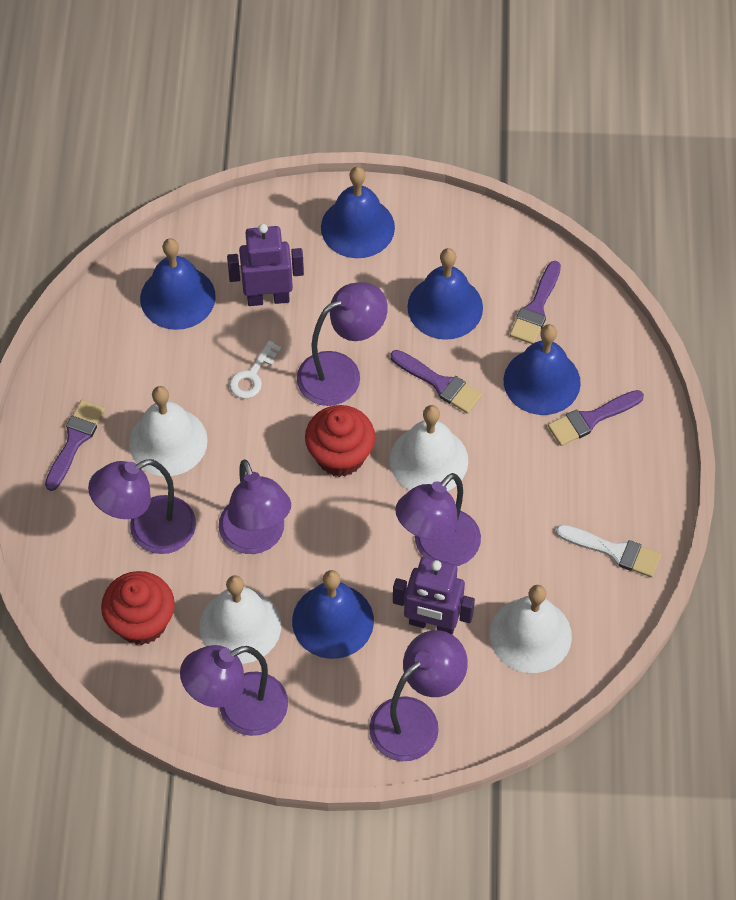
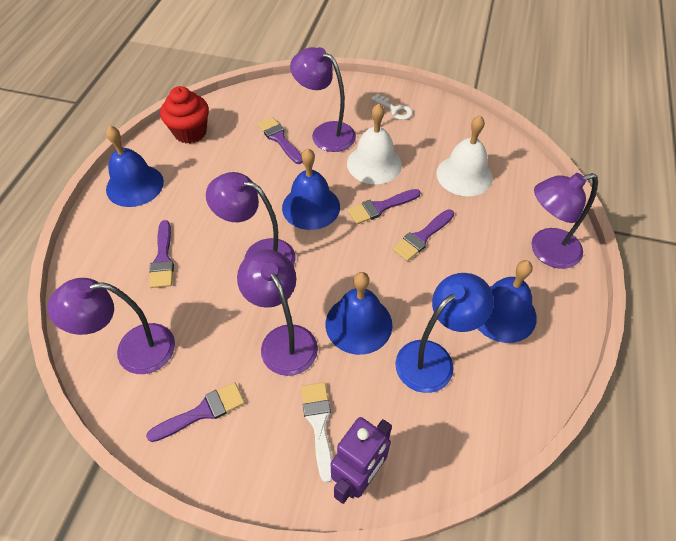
blue bell: 5 -> 4
blue lamp: 0 -> 1
purple brush: 4 -> 5
purple lamp: 6 -> 5
purple robot: 2 -> 1
red cupcake: 2 -> 1
white bell: 4 -> 2

